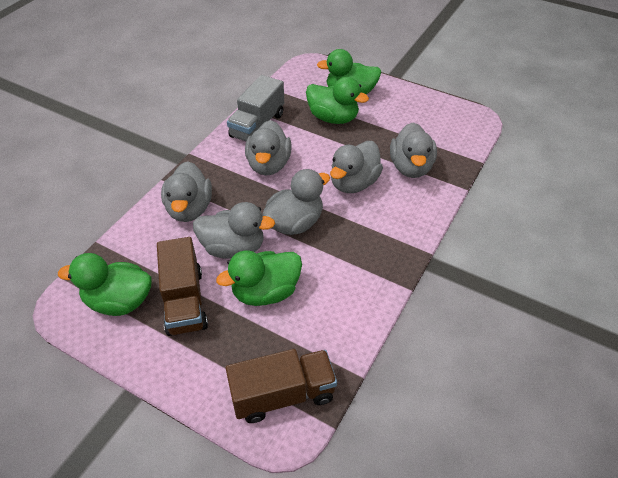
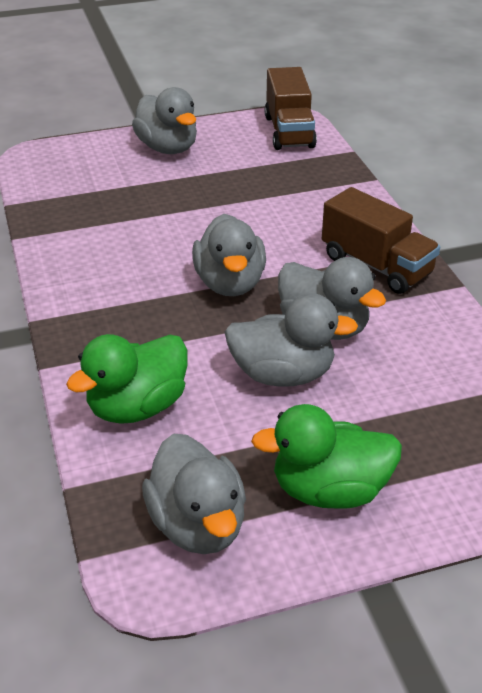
green duck: 4 -> 2
grey duck: 6 -> 5
grey truck: 1 -> 0

